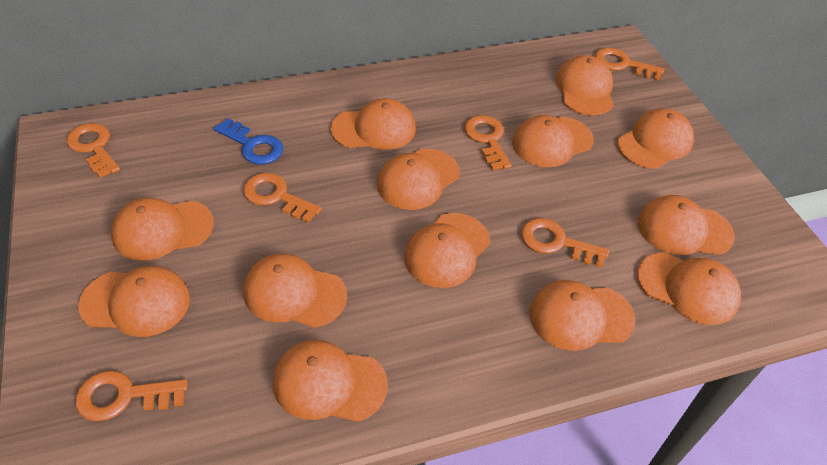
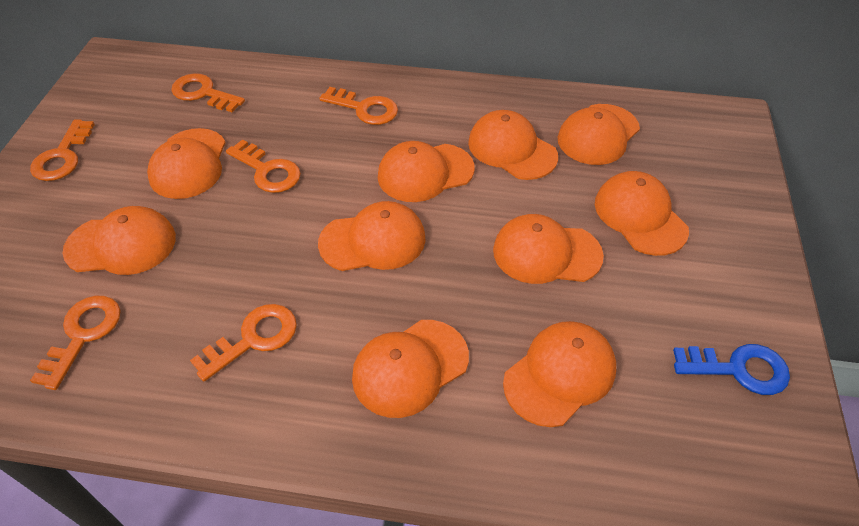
orange cap: 13 -> 10

